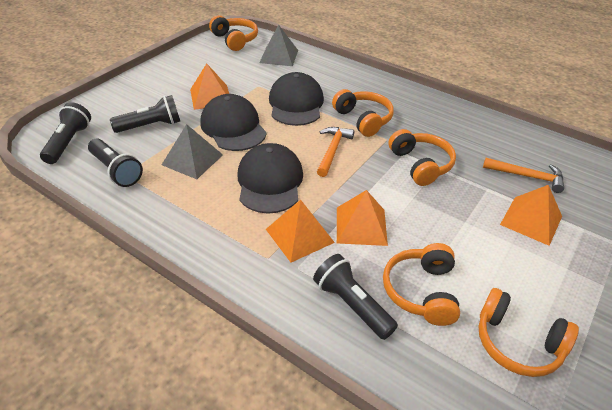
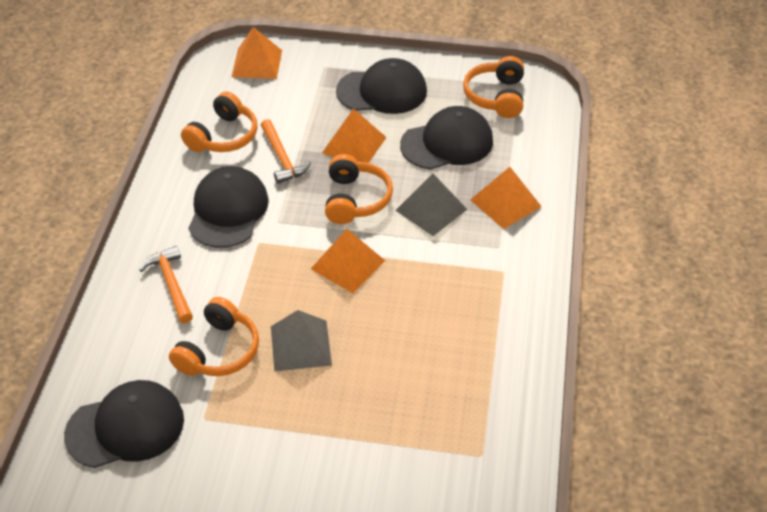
black cap: 3 -> 4
black flashlight: 4 -> 0
orange headphones: 5 -> 4

